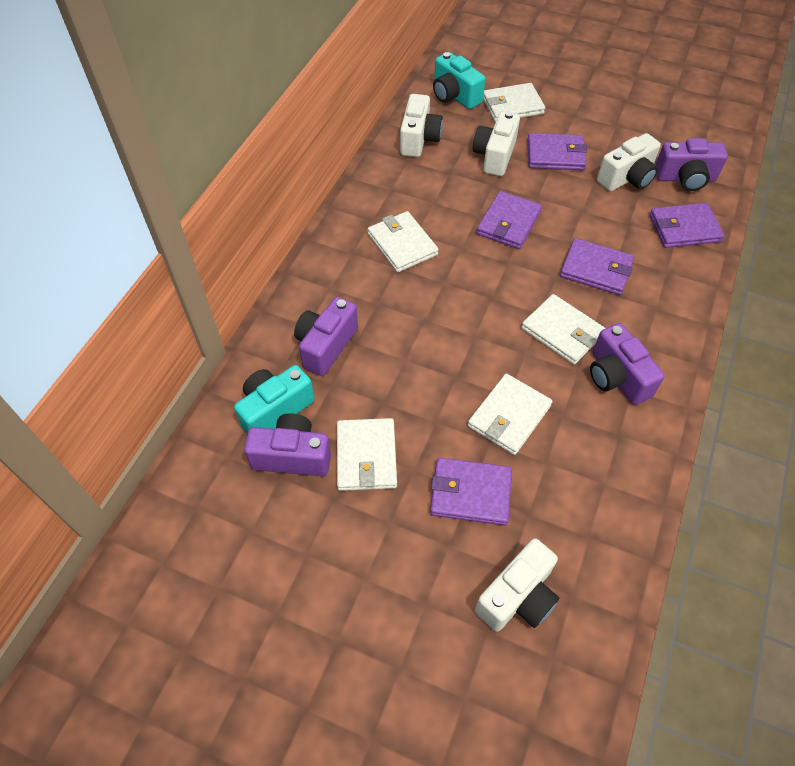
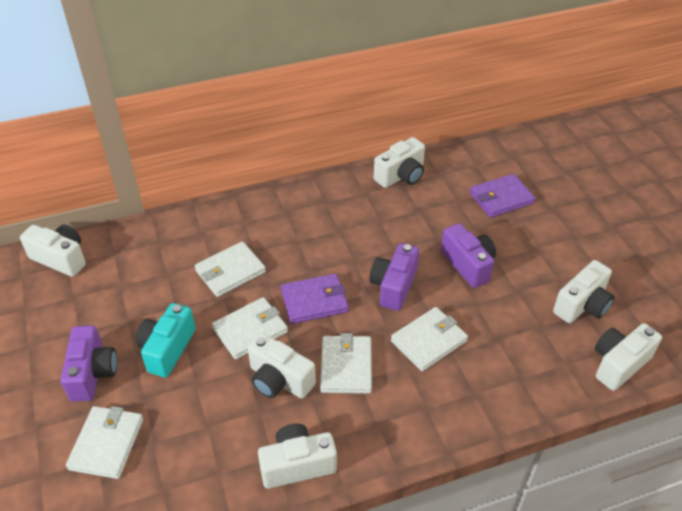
purple camera: 4 -> 3
purple wallet: 5 -> 2
turquoise camera: 2 -> 1
white camera: 4 -> 6

